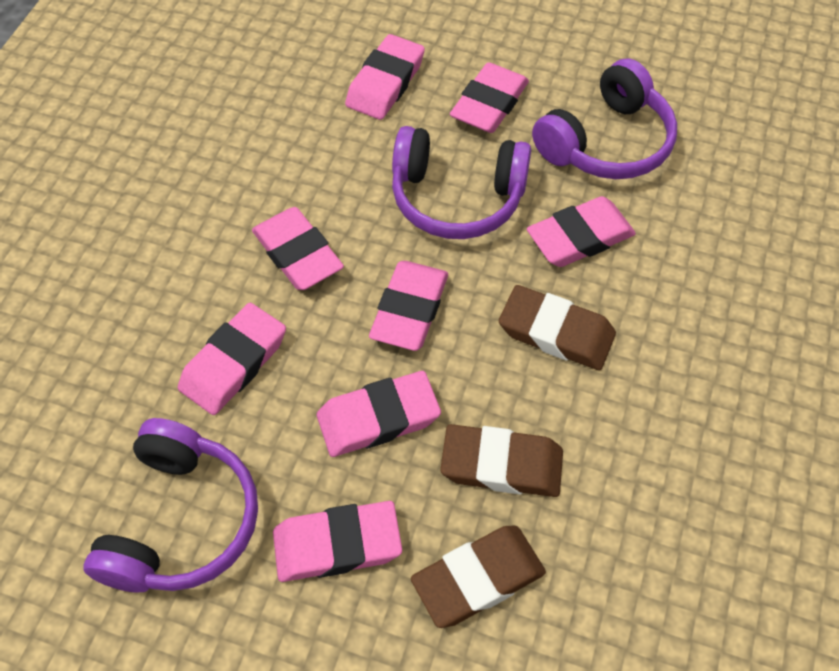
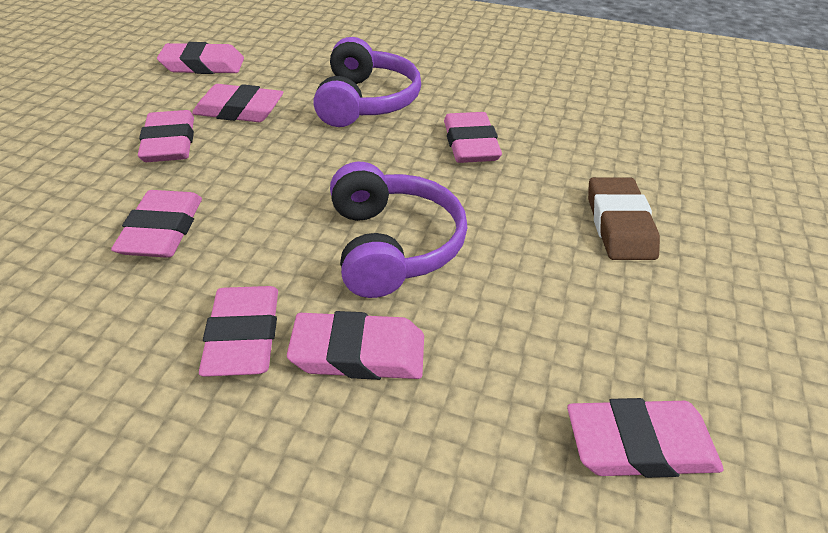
brown eraser: 3 -> 1
purple headphones: 3 -> 2

